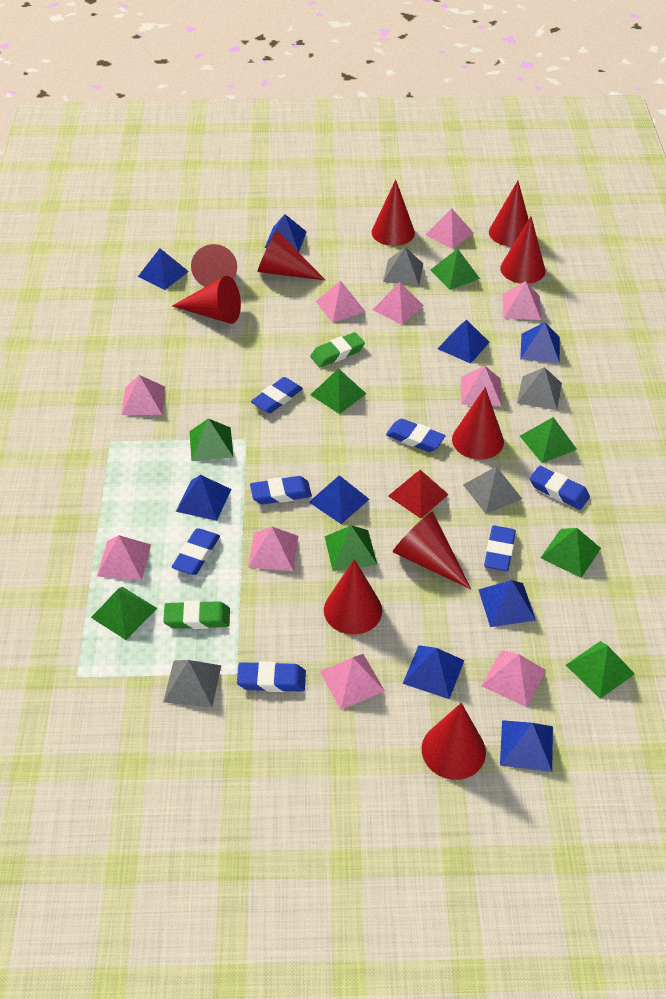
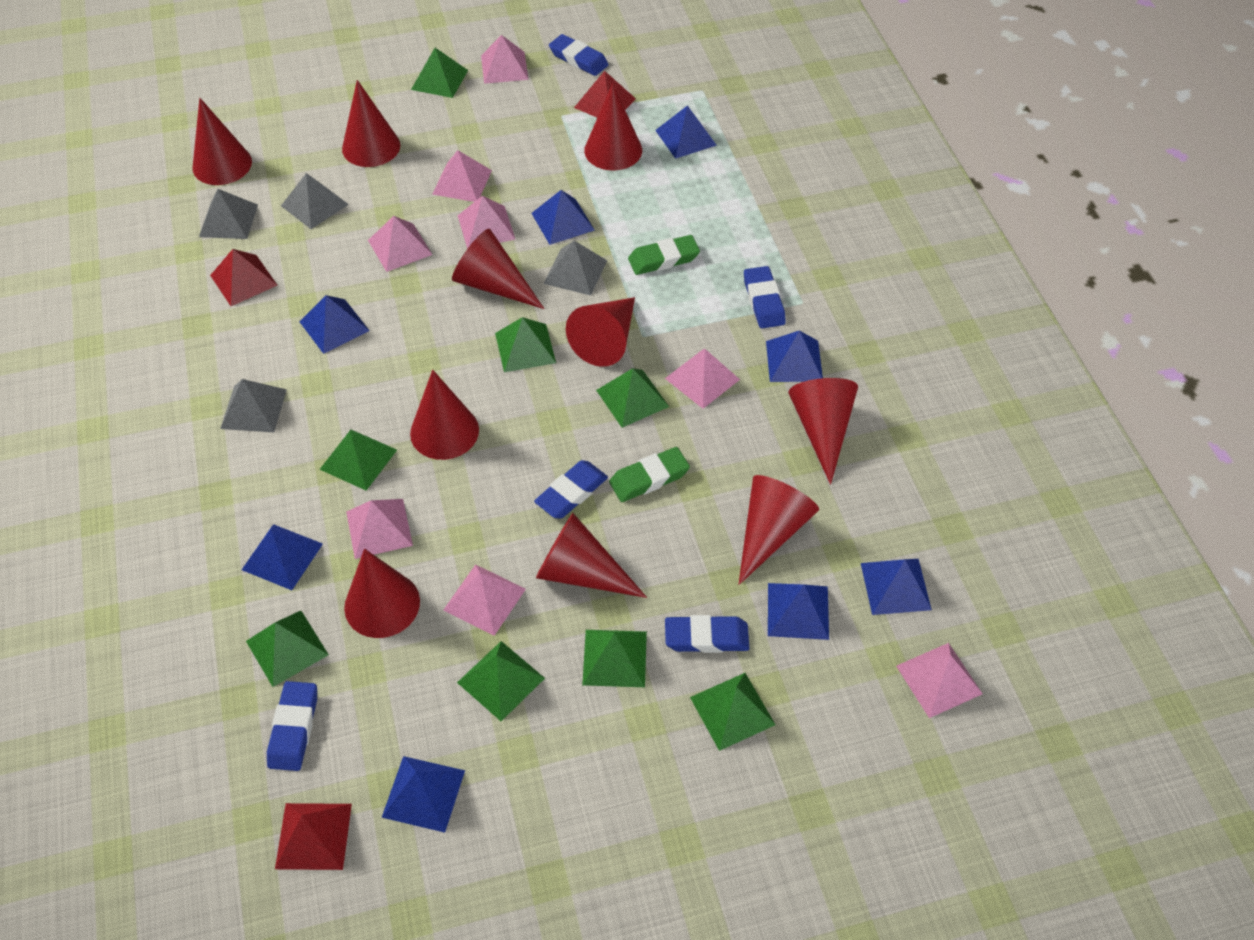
blue eraser: 7 -> 5
blue pyramid: 9 -> 8
pink pyramid: 10 -> 8
red pyramid: 1 -> 3

